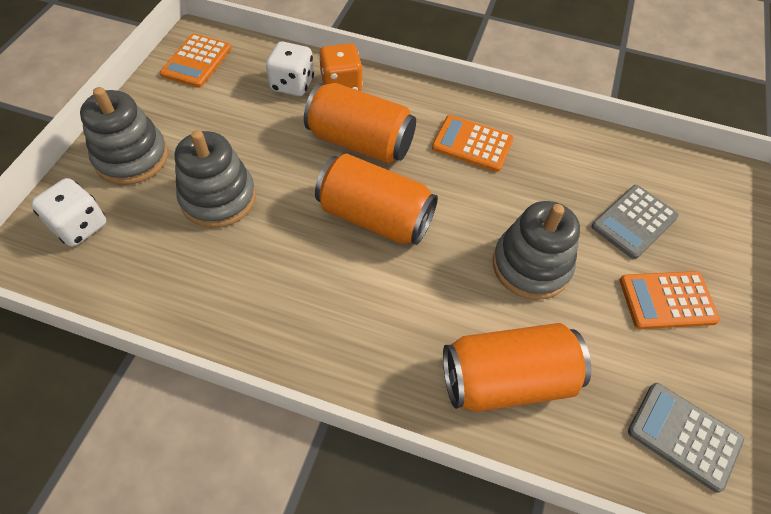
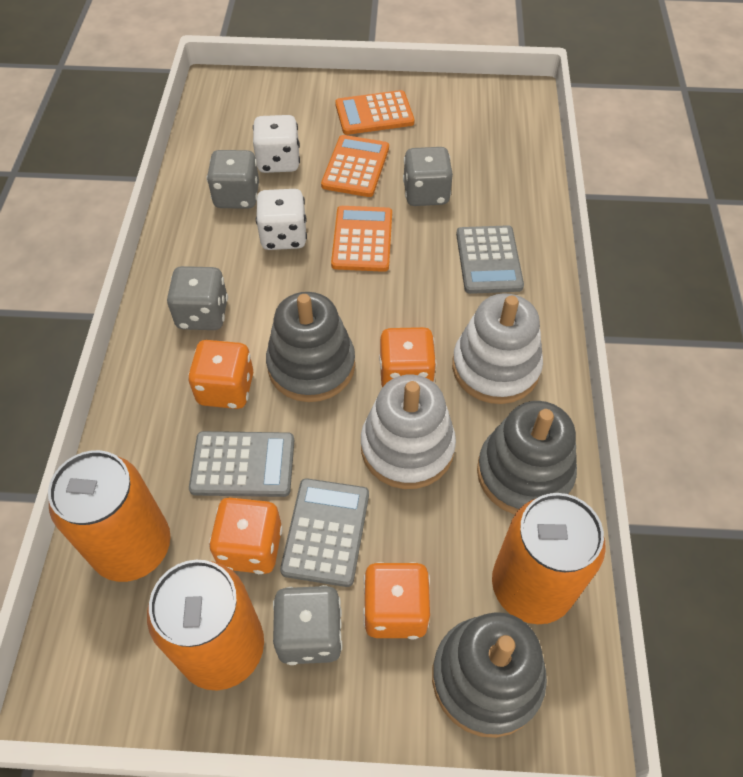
grey calculator: 2 -> 3
grey dice: 0 -> 4
orange dice: 1 -> 4
white stacking toy: 0 -> 2

